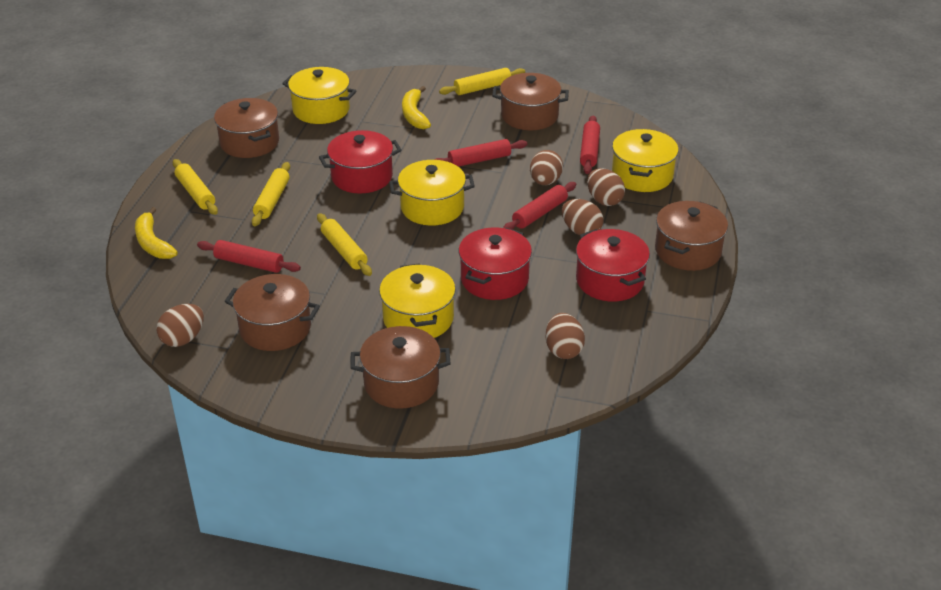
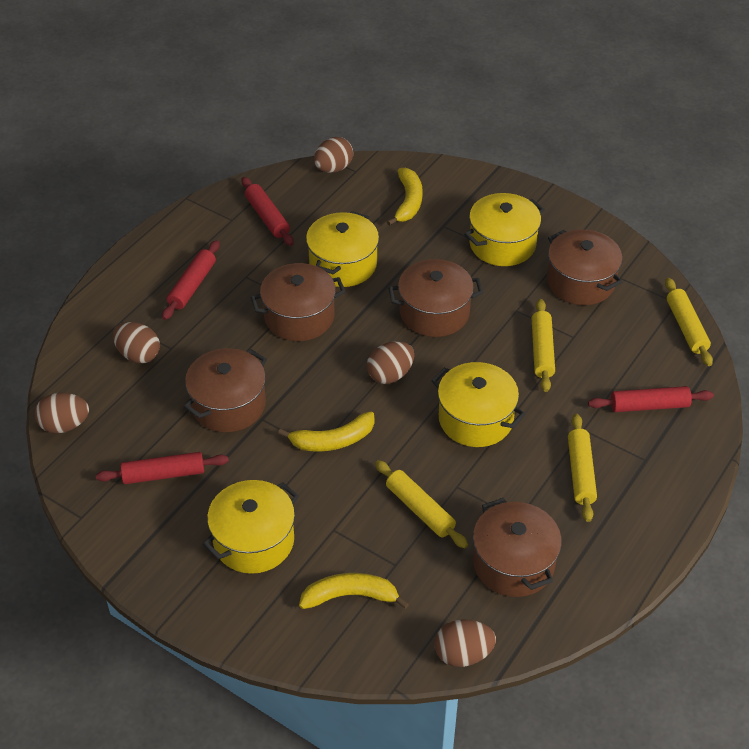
red pot: 3 -> 0
yellow banana: 2 -> 3

